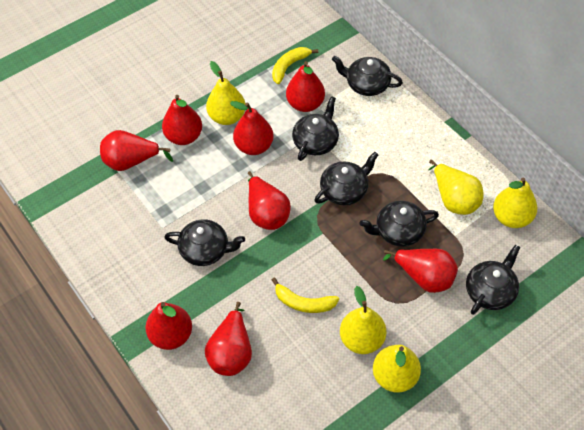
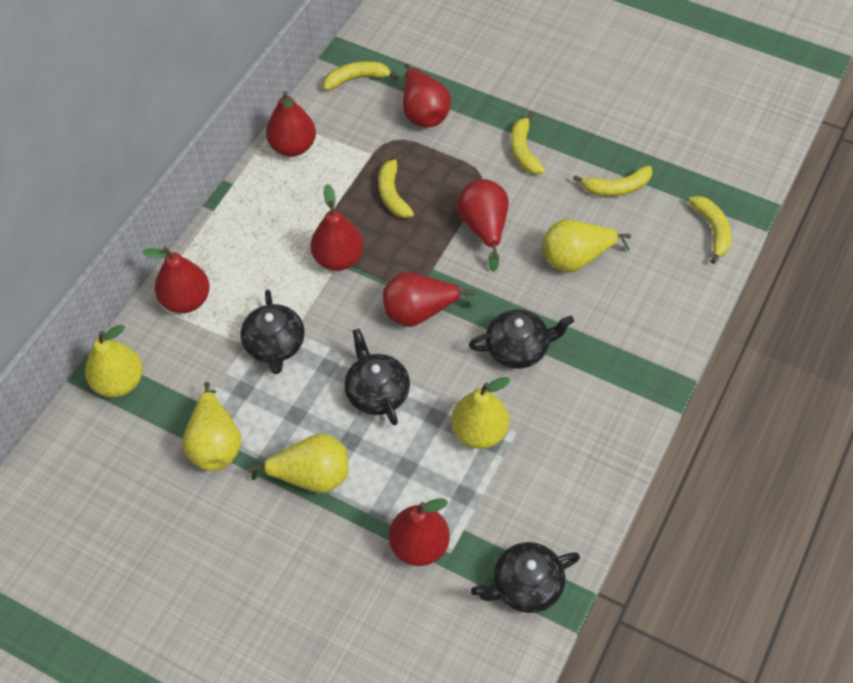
black teapot: 6 -> 4
red pear: 8 -> 7
yellow banana: 2 -> 5

